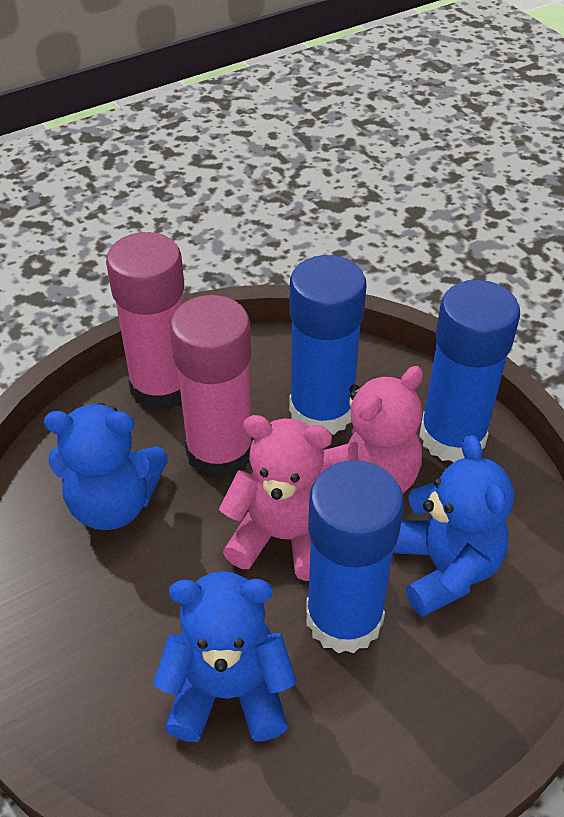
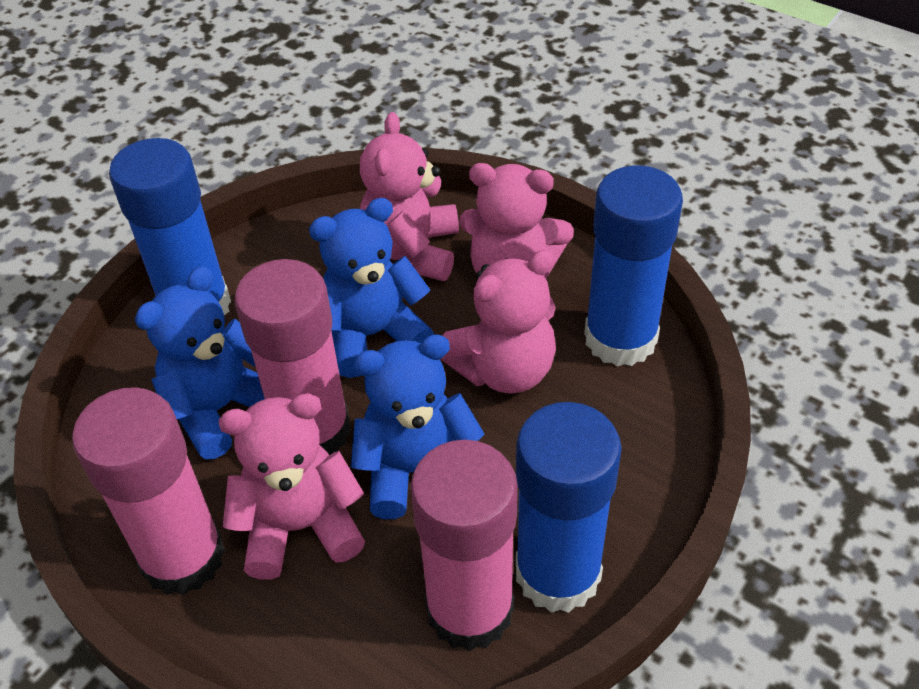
pink glue stick: 2 -> 3
pink teddy bear: 2 -> 4

